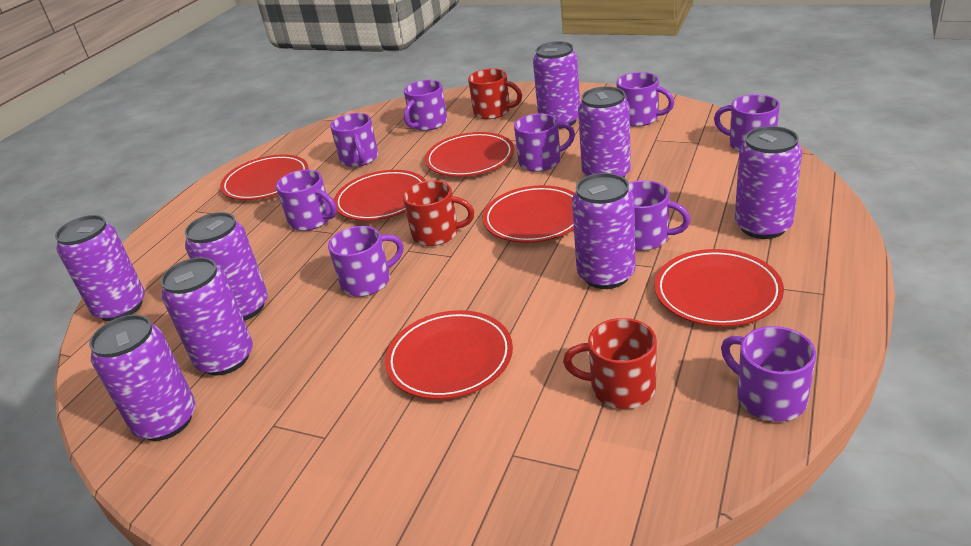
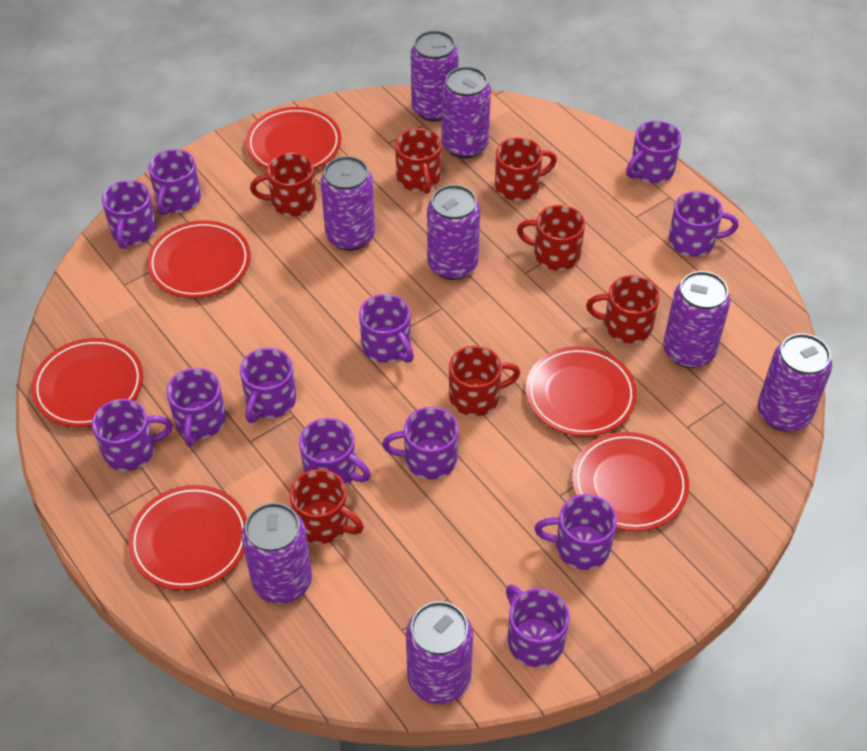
purple mug: 9 -> 12
red mug: 3 -> 7

